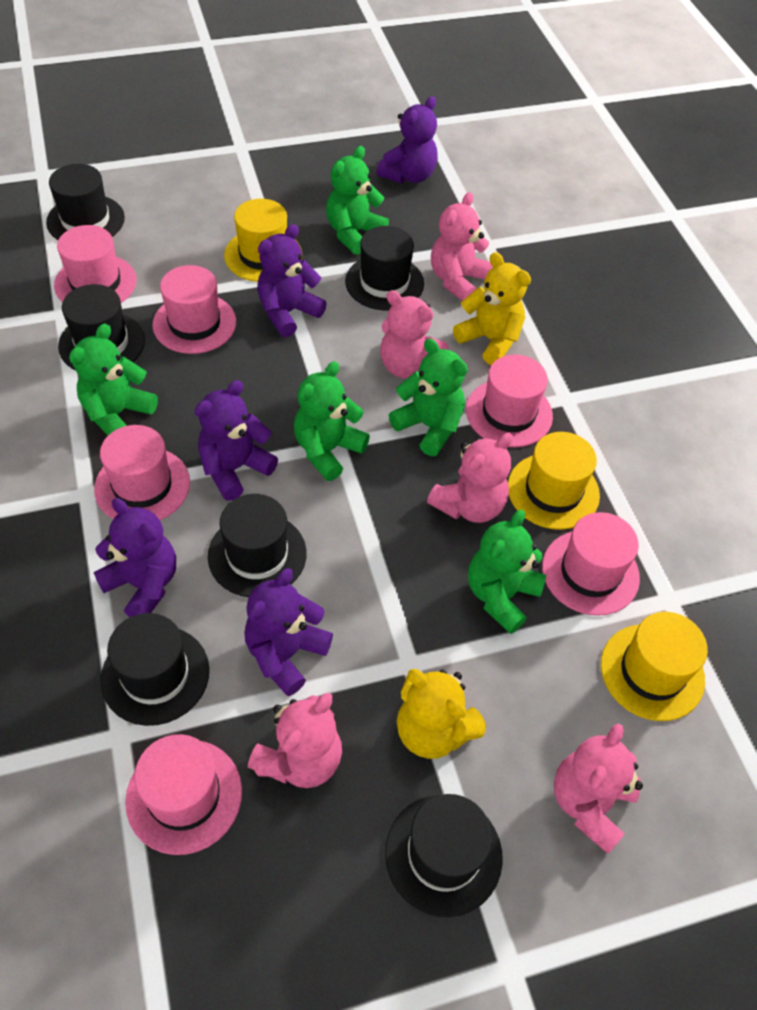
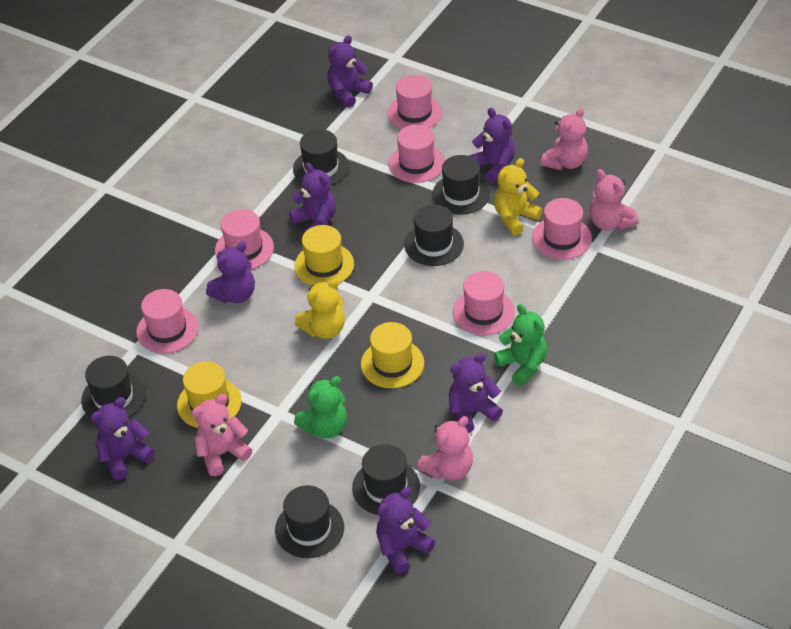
green teddy bear: 5 -> 2
pink teddy bear: 5 -> 4
purple teddy bear: 5 -> 7

